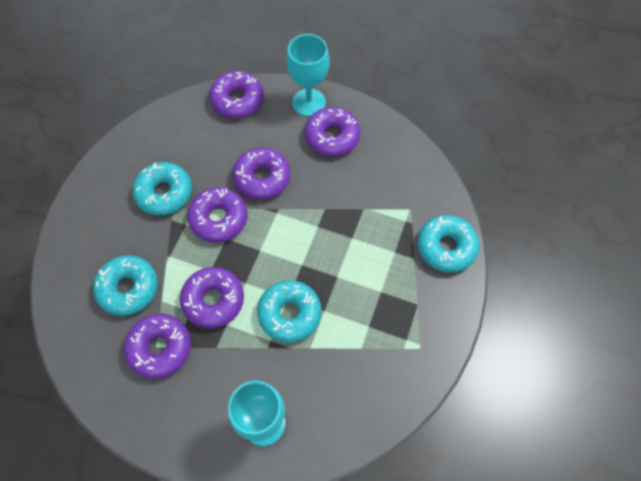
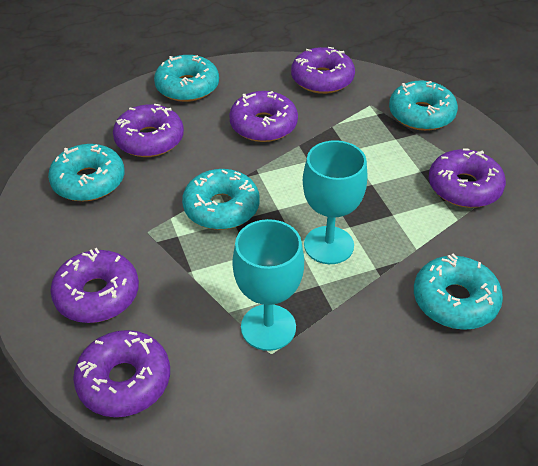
turquoise donut: 4 -> 5

